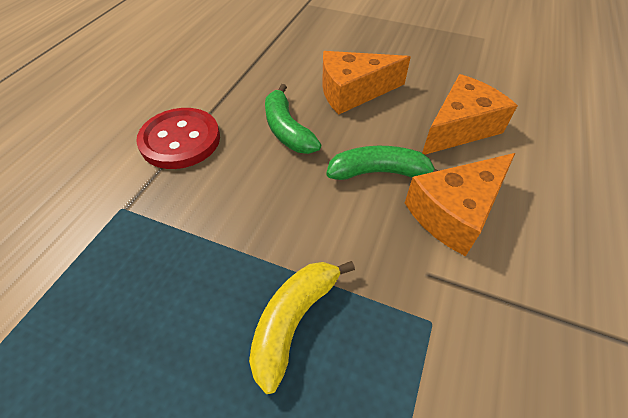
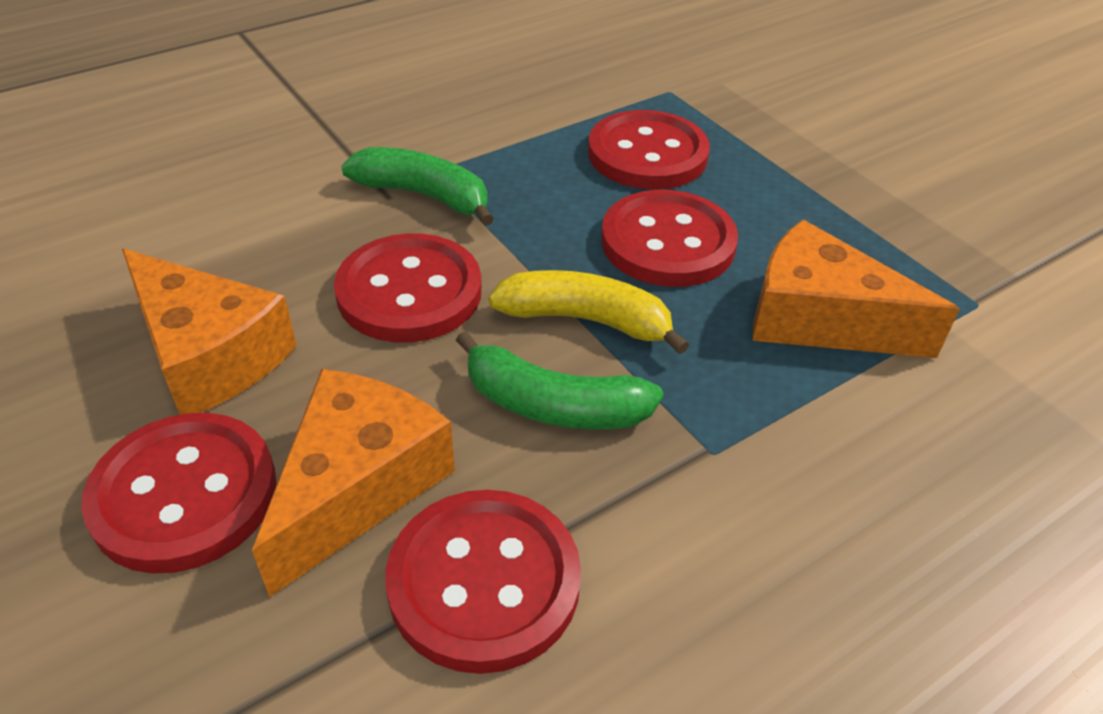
red button: 1 -> 5

